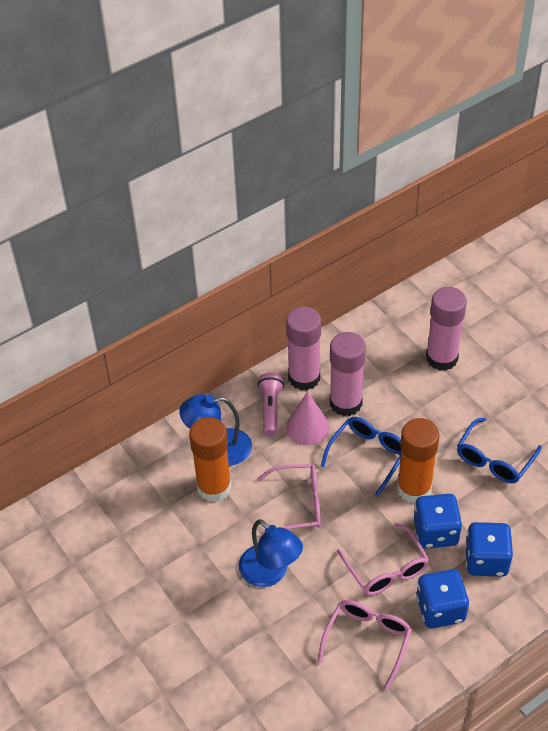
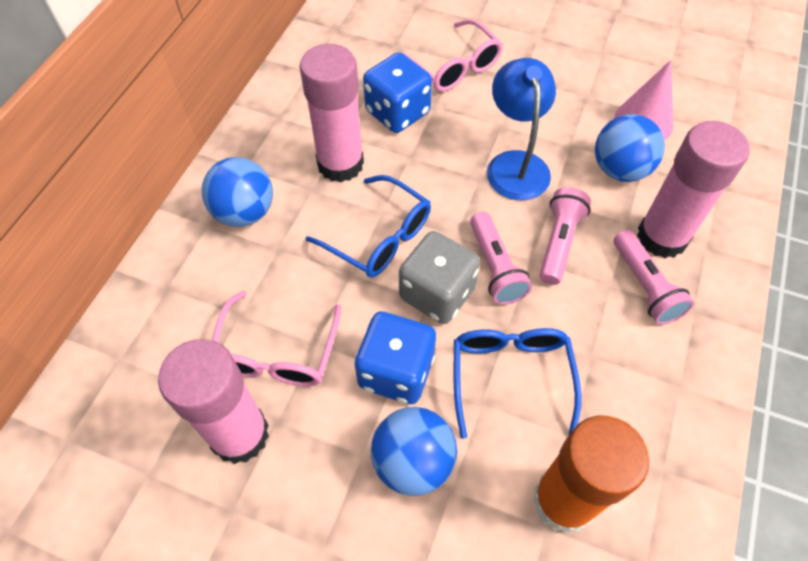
blue ball: 0 -> 3
blue dice: 3 -> 2
blue lamp: 2 -> 1
grey dice: 0 -> 1
orange glue stick: 2 -> 1
pink flashlight: 1 -> 3
pink glasses: 3 -> 2

